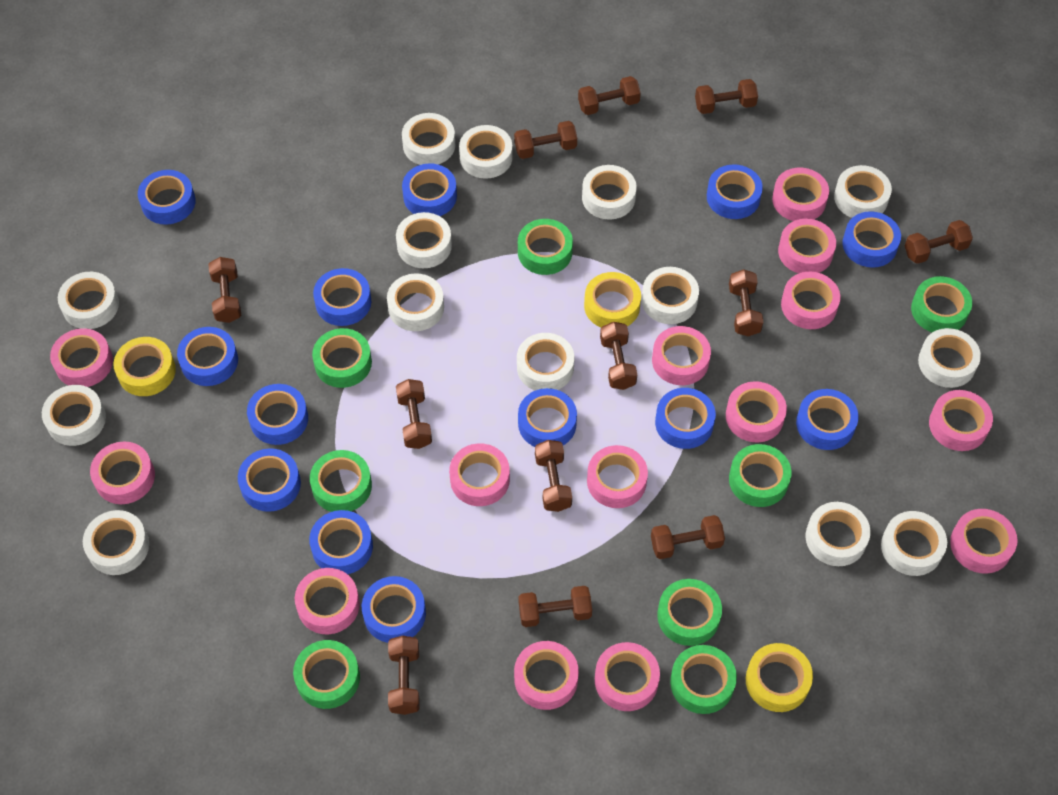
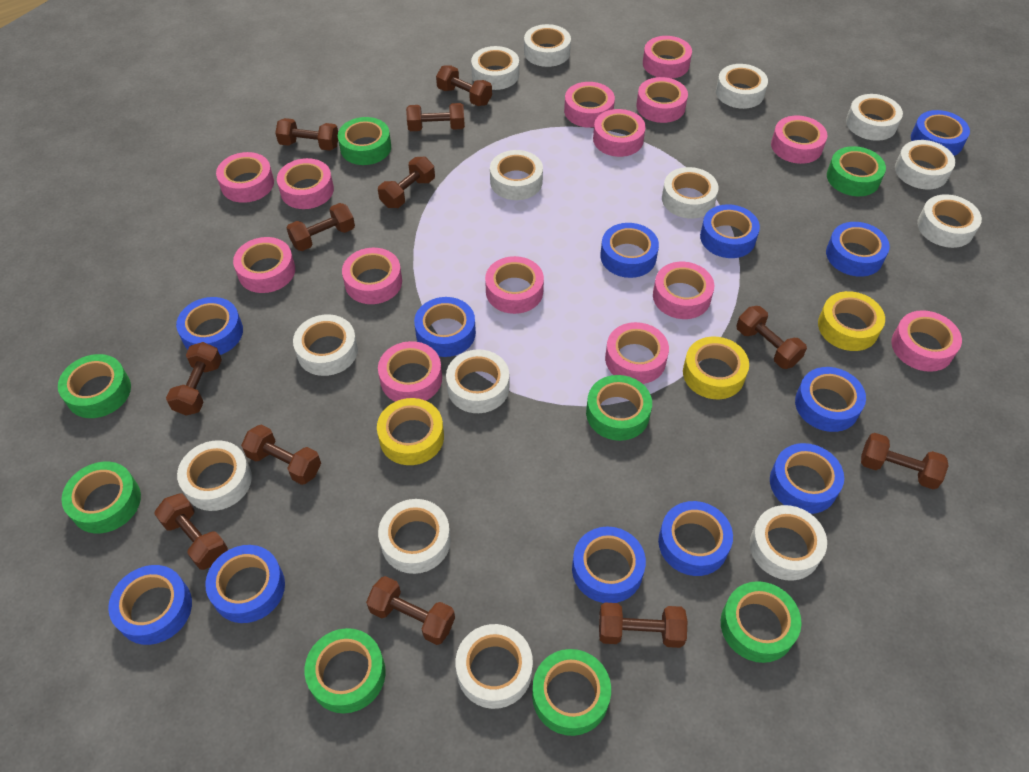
blue tape: 13 -> 12

